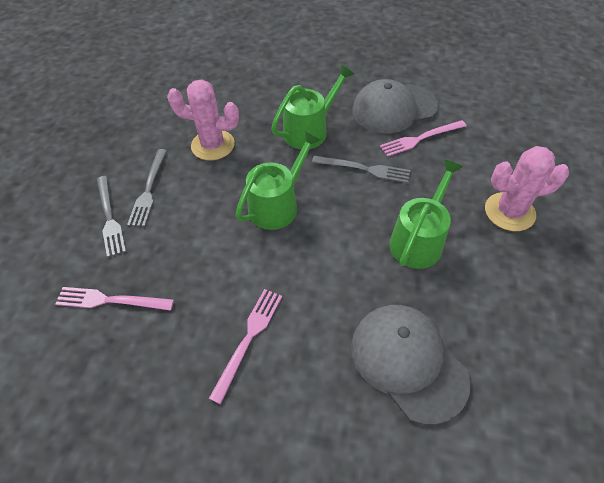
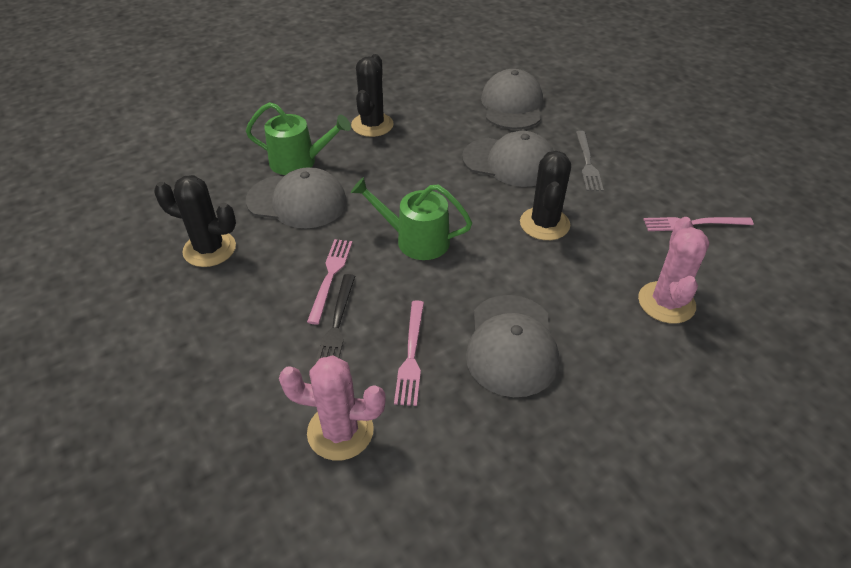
black cactus: 0 -> 3
black fork: 0 -> 1
green watering can: 3 -> 2
grey cap: 2 -> 4
grey fork: 3 -> 1

